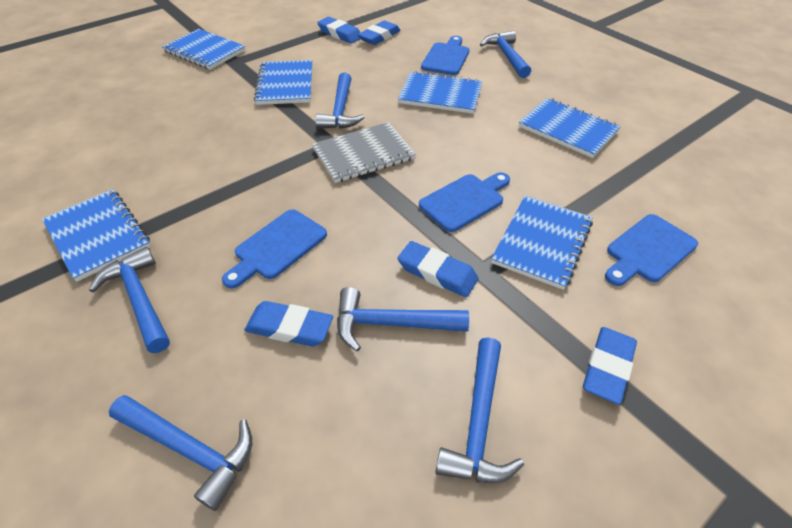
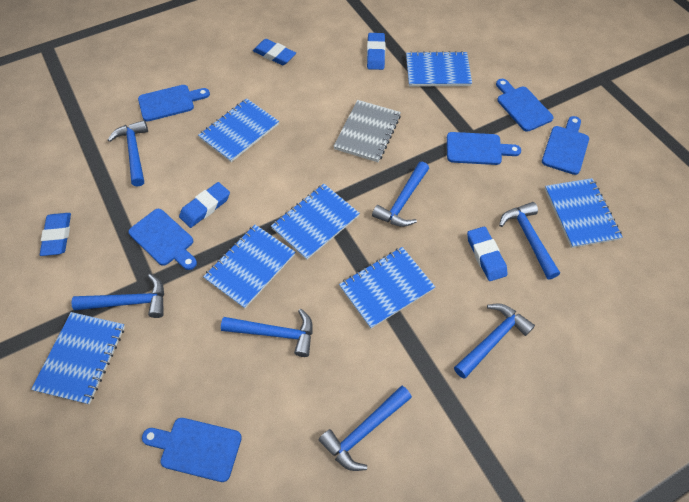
blue cutting board: 4 -> 6
blue hammer: 6 -> 7
blue notebook: 6 -> 7

